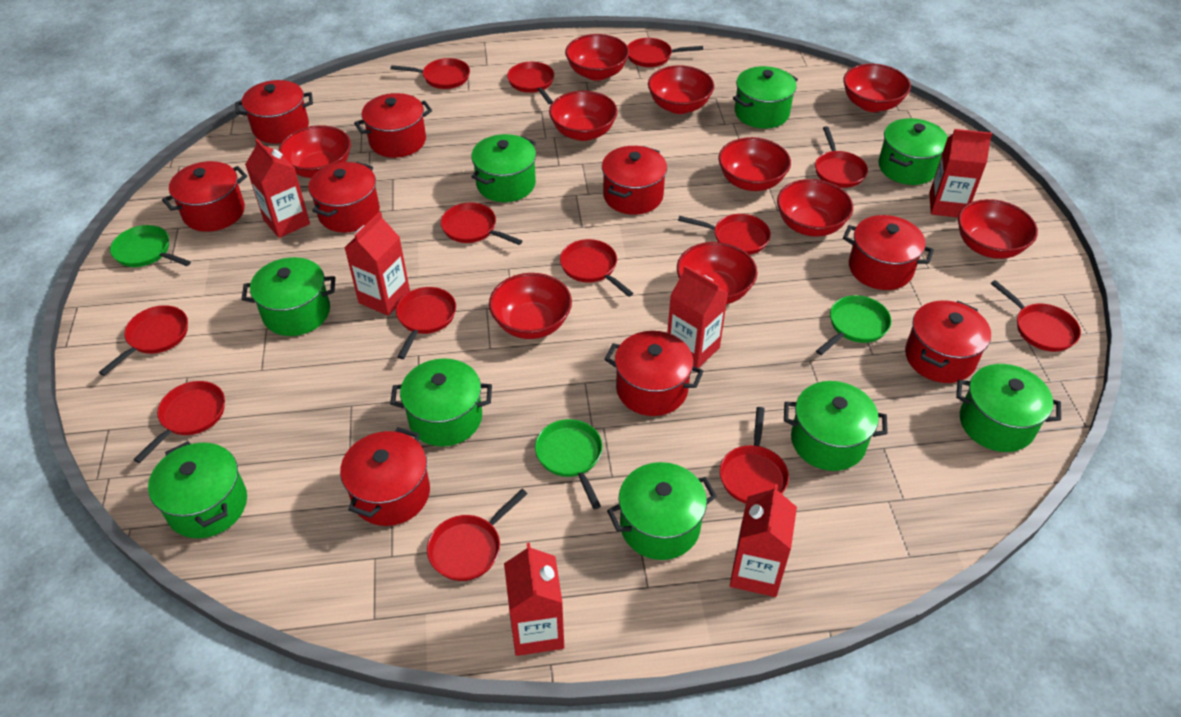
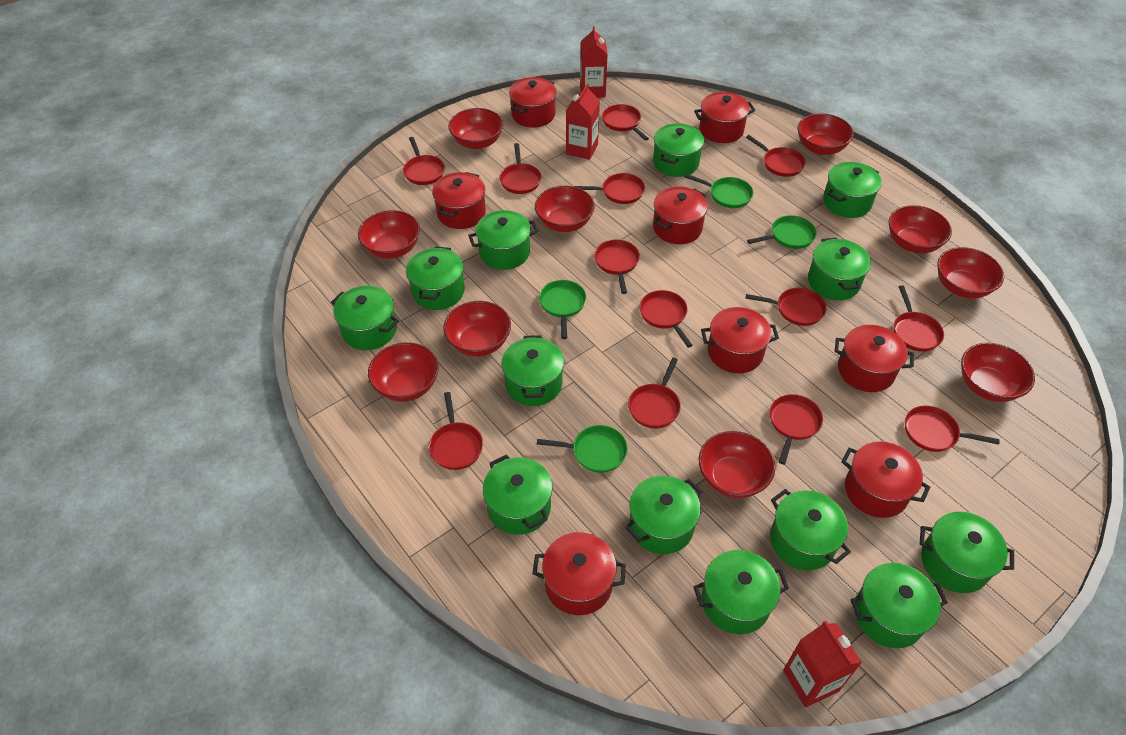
green pan: 3 -> 4
green pot: 9 -> 13
red carton: 6 -> 3
red pot: 9 -> 8

